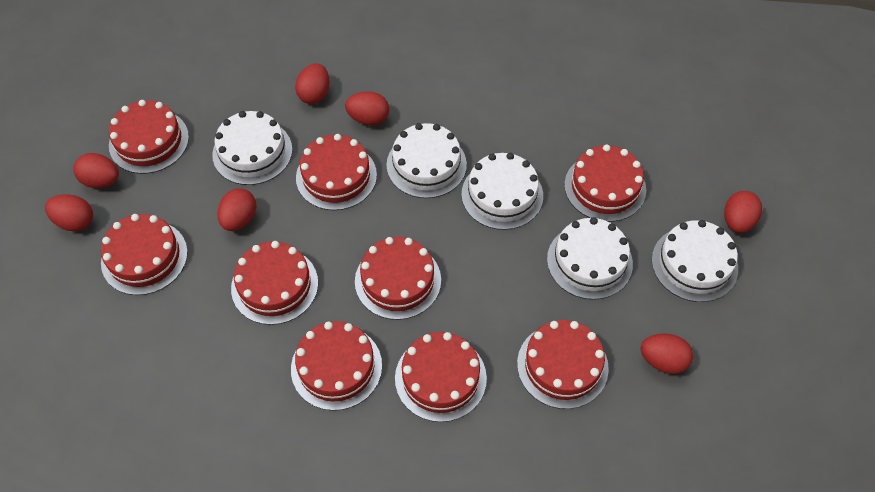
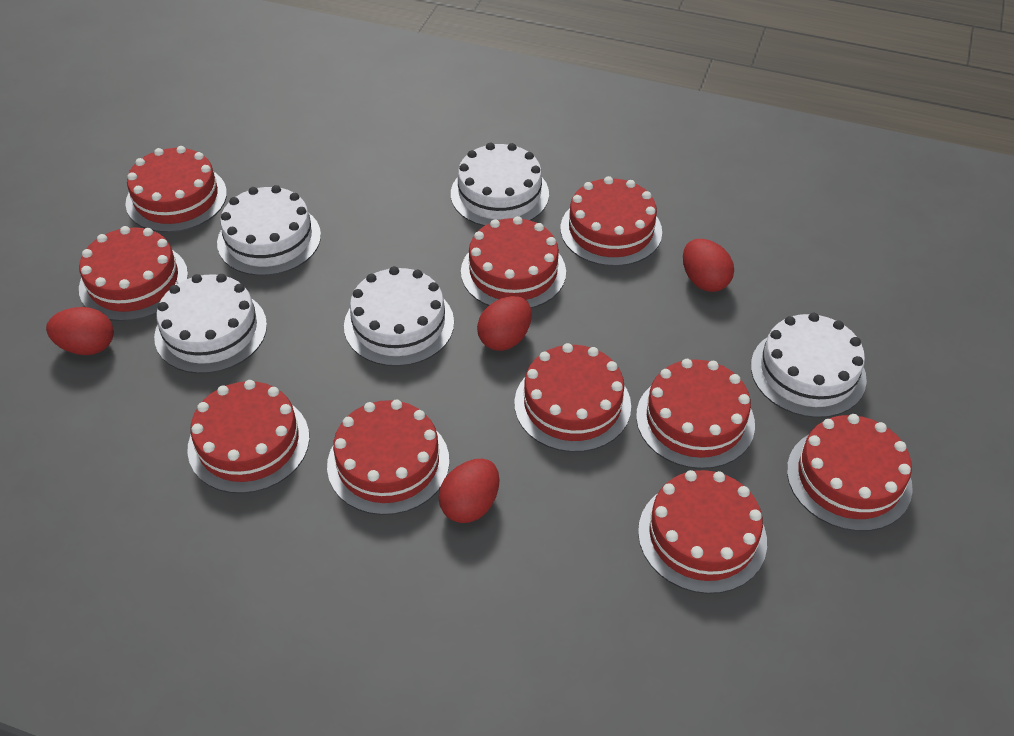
red cake: 9 -> 10
red egg: 7 -> 4

